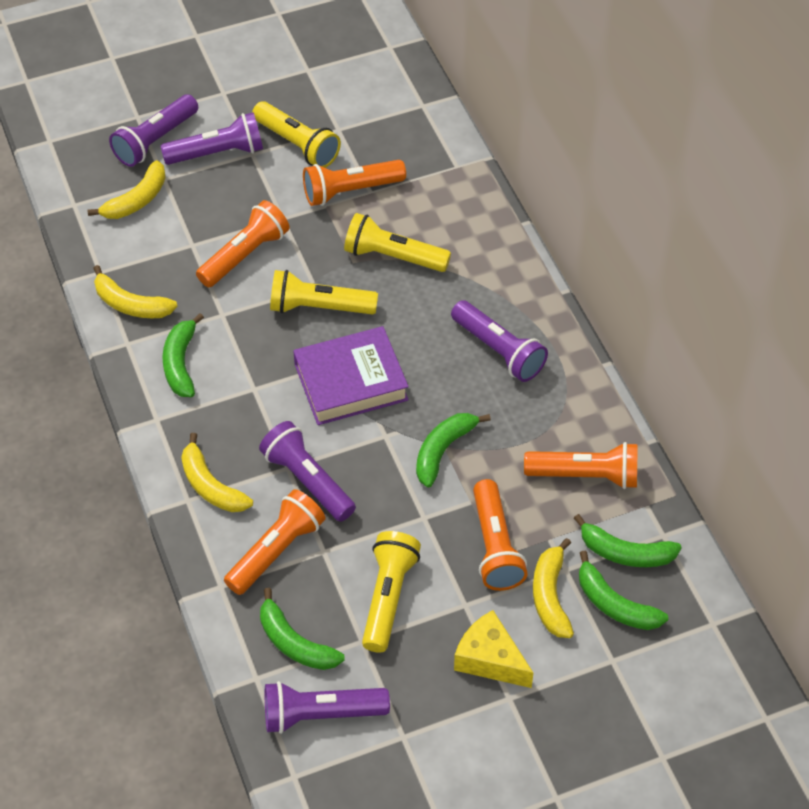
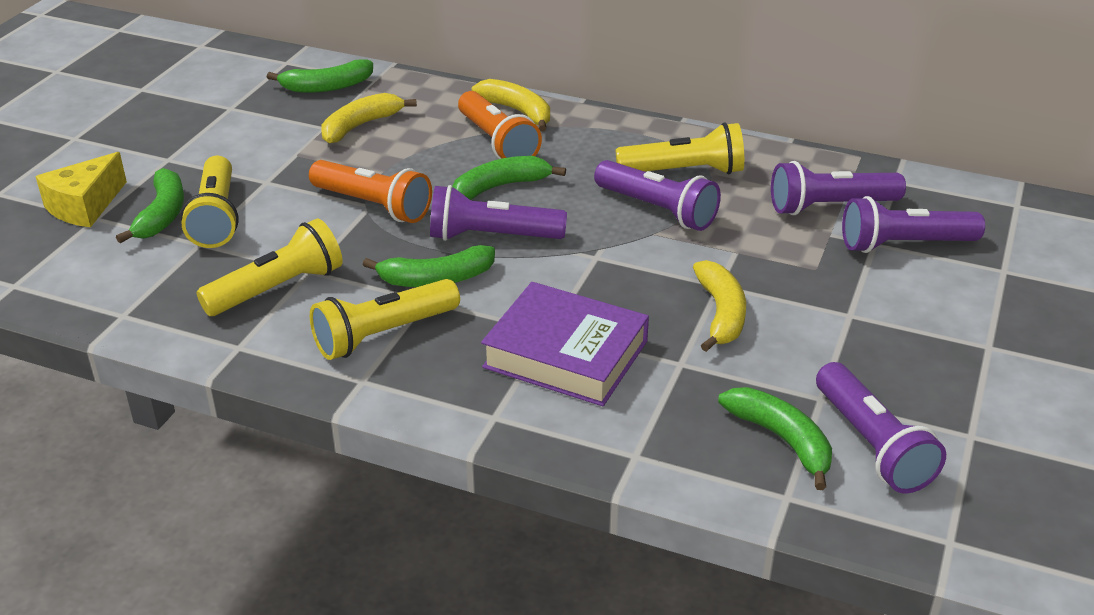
orange flashlight: 5 -> 2
yellow banana: 4 -> 3

